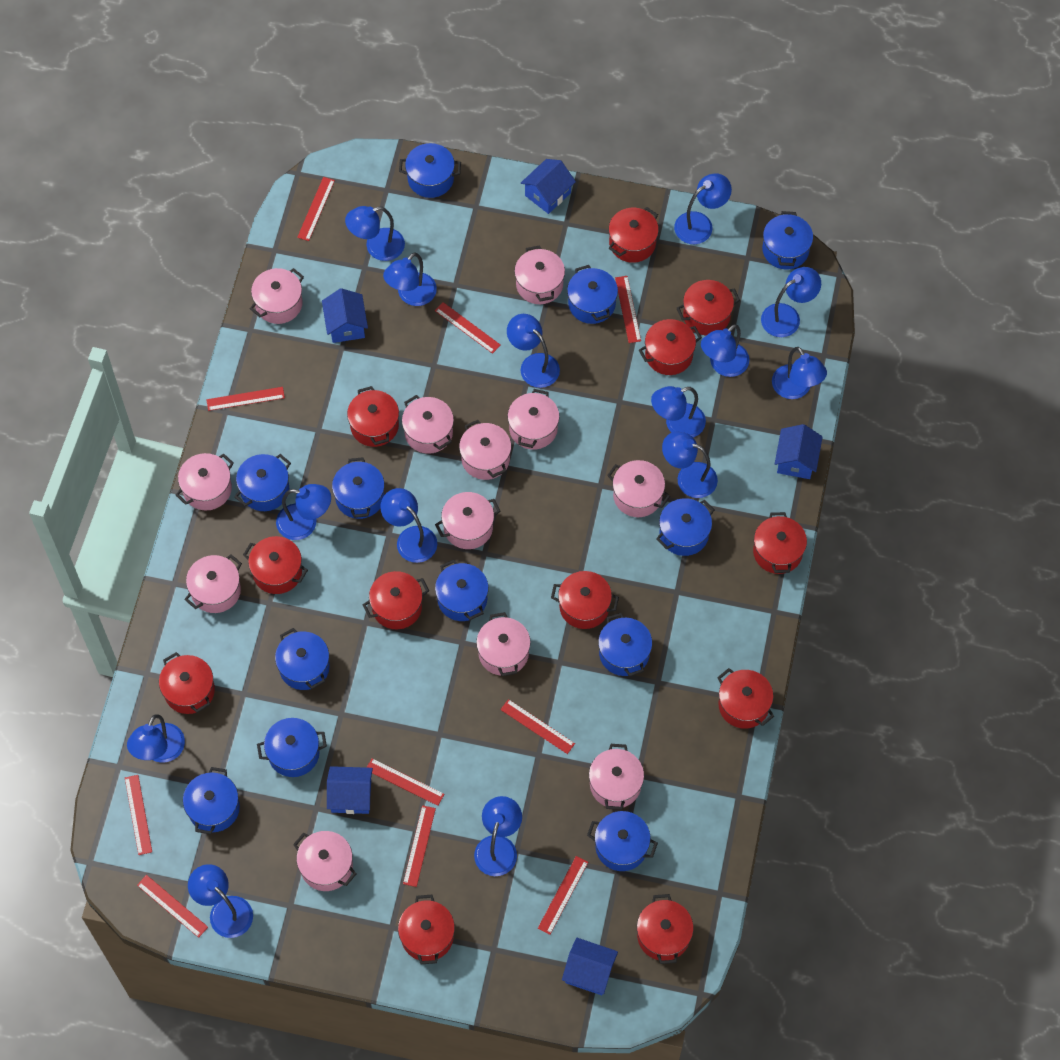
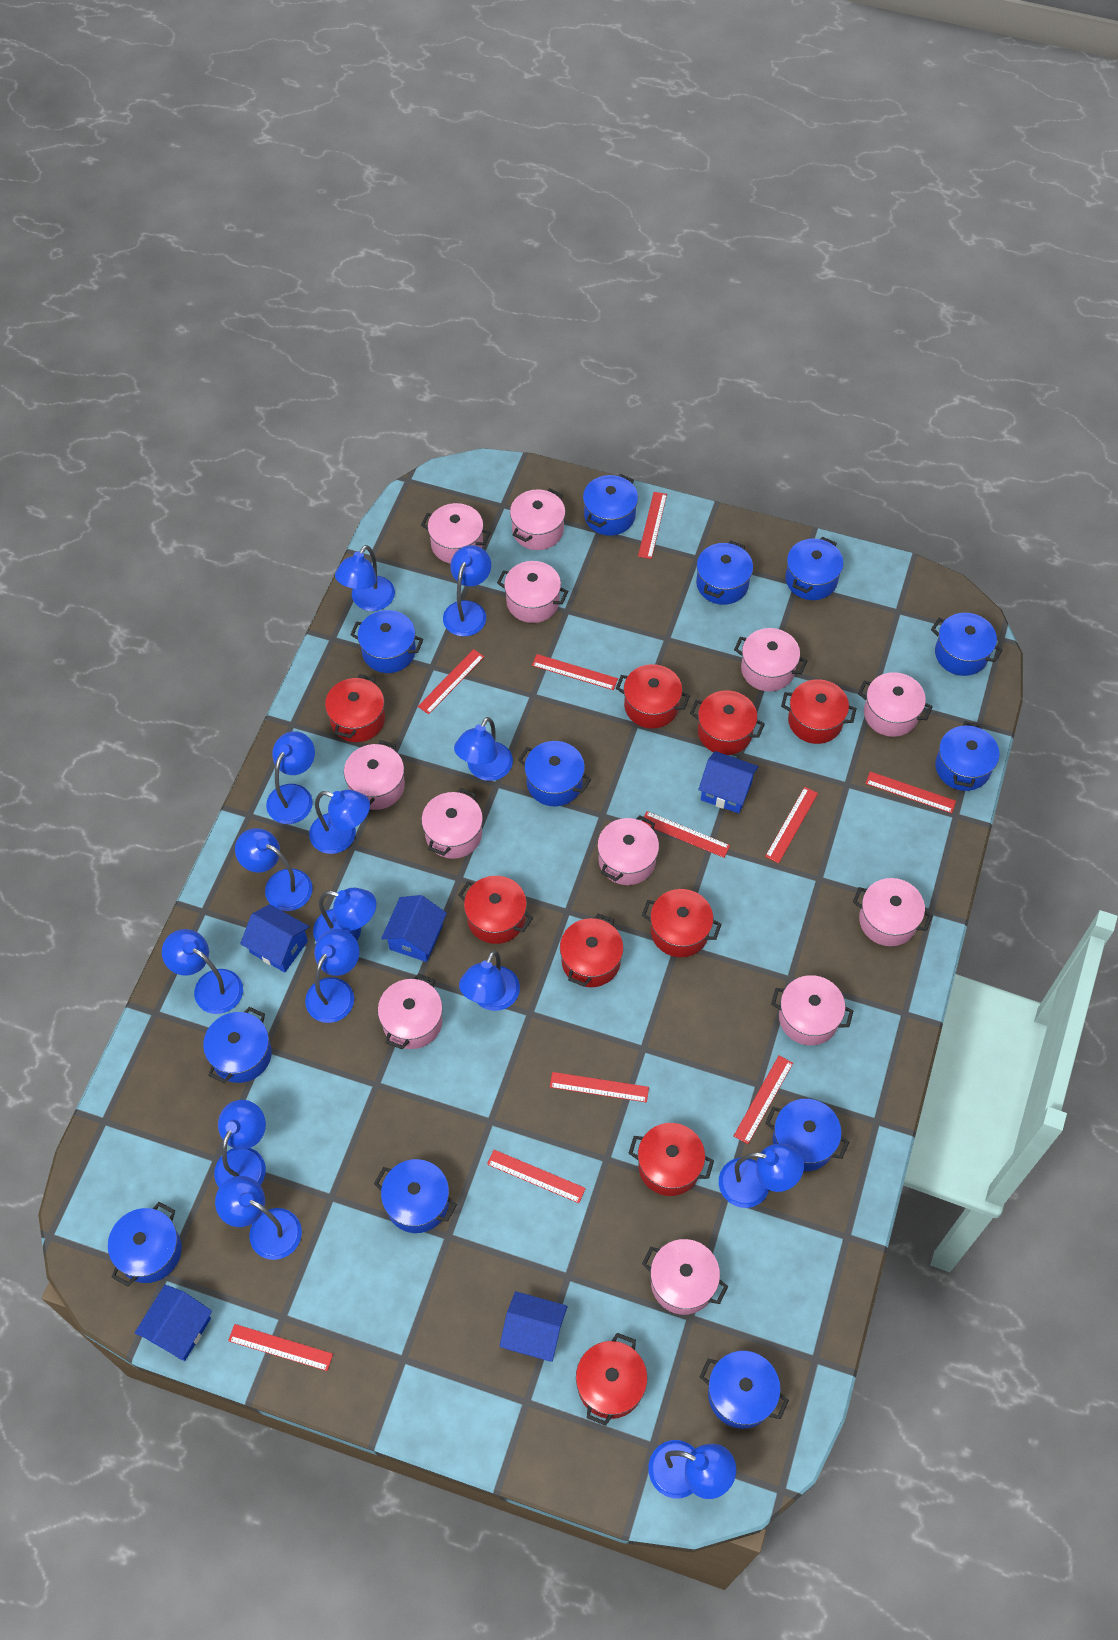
red pot: 12 -> 9

